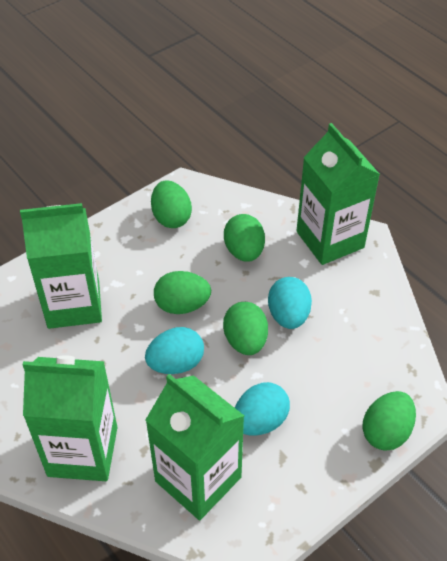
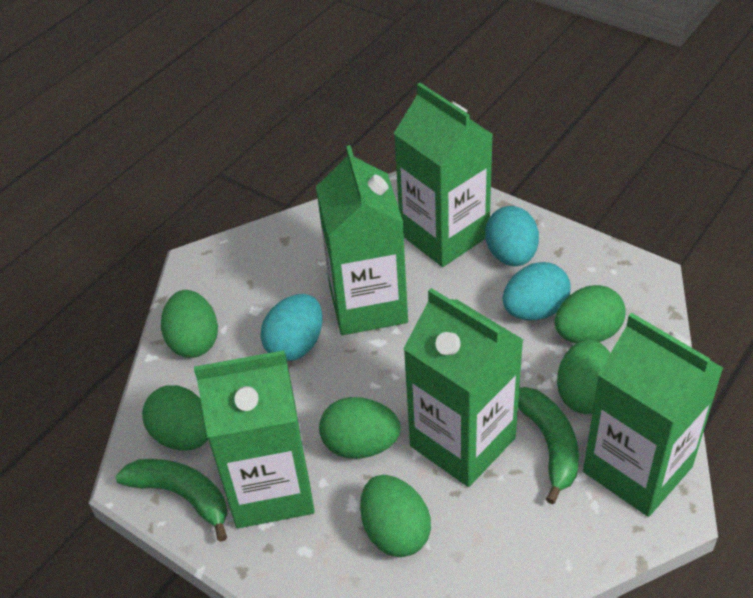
green banana: 0 -> 2
green carton: 4 -> 5
green egg: 5 -> 6

